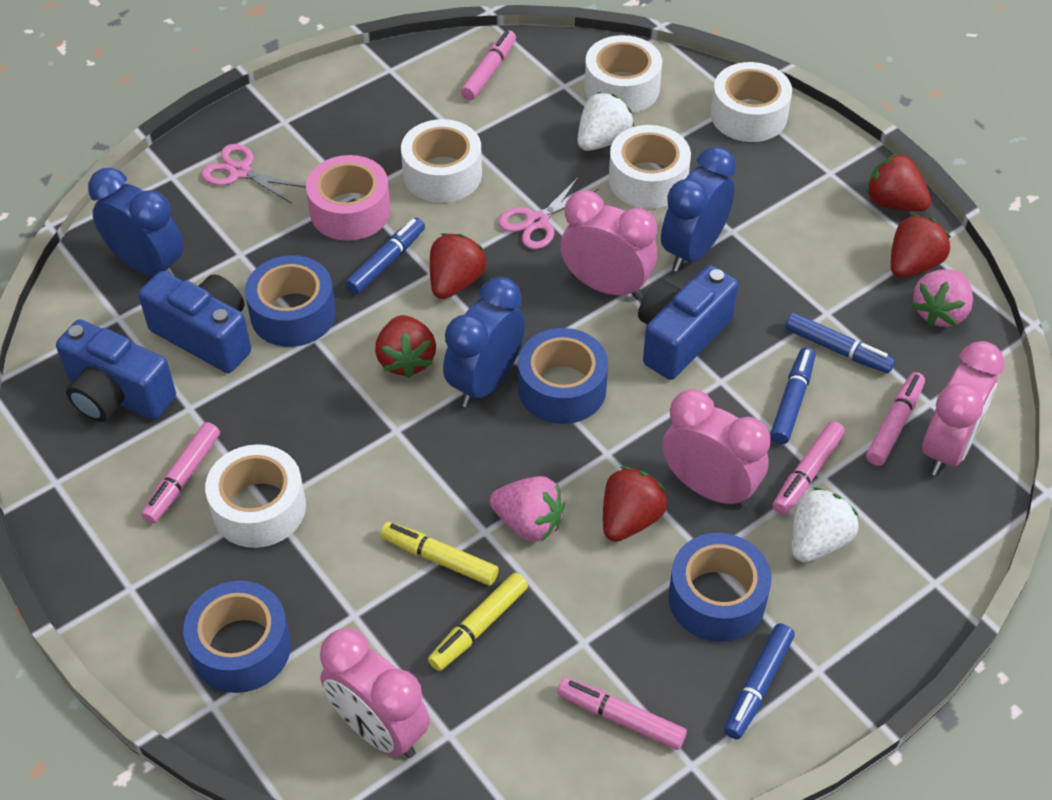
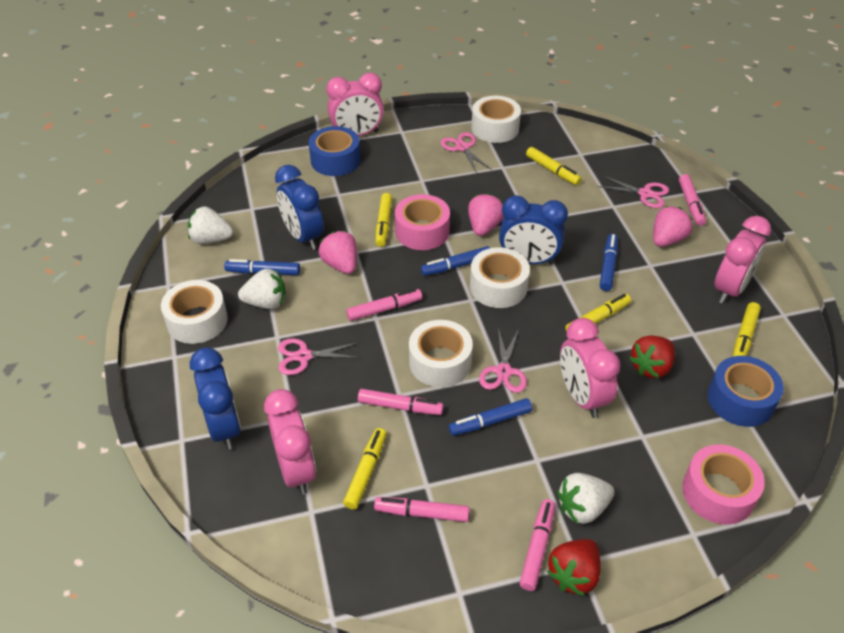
blue camera: 3 -> 0
blue tape: 4 -> 2
pink scissors: 2 -> 4
pink strawberry: 2 -> 3
pink tape: 1 -> 2
red strawberry: 5 -> 2
white strawberry: 2 -> 3
white tape: 5 -> 4
yellow marker: 2 -> 5

